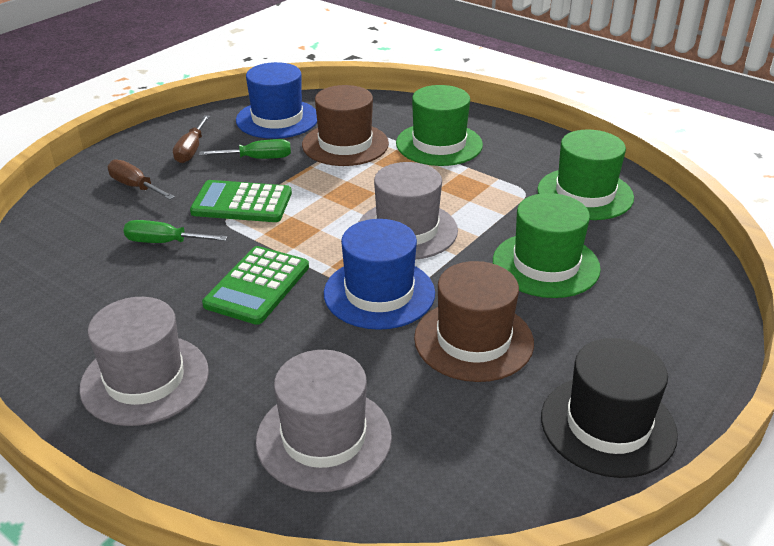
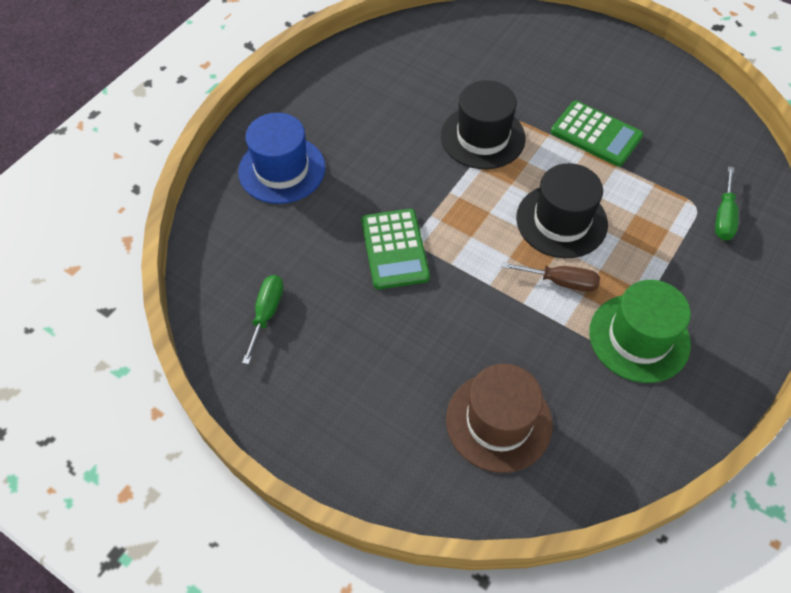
black hat: 1 -> 2
blue hat: 2 -> 1
brown hat: 2 -> 1
brown screwdriver: 2 -> 1
green hat: 3 -> 1
grey hat: 3 -> 0

